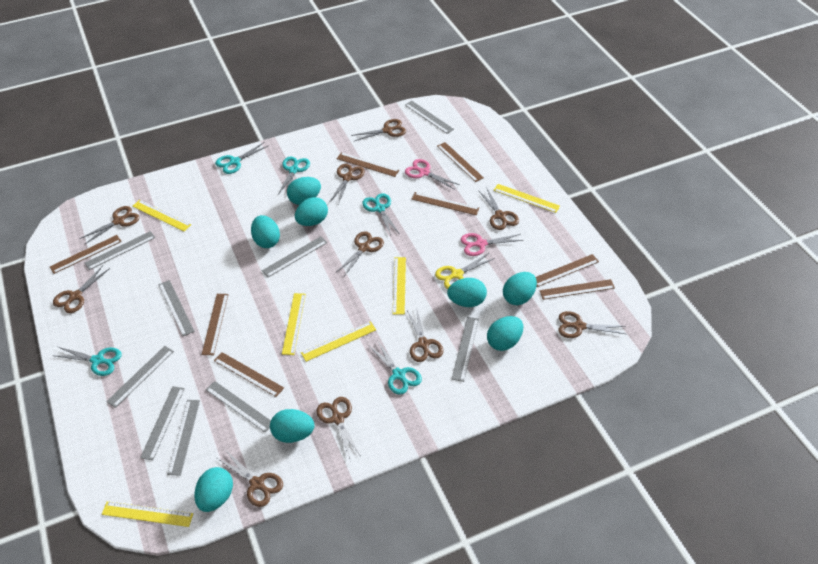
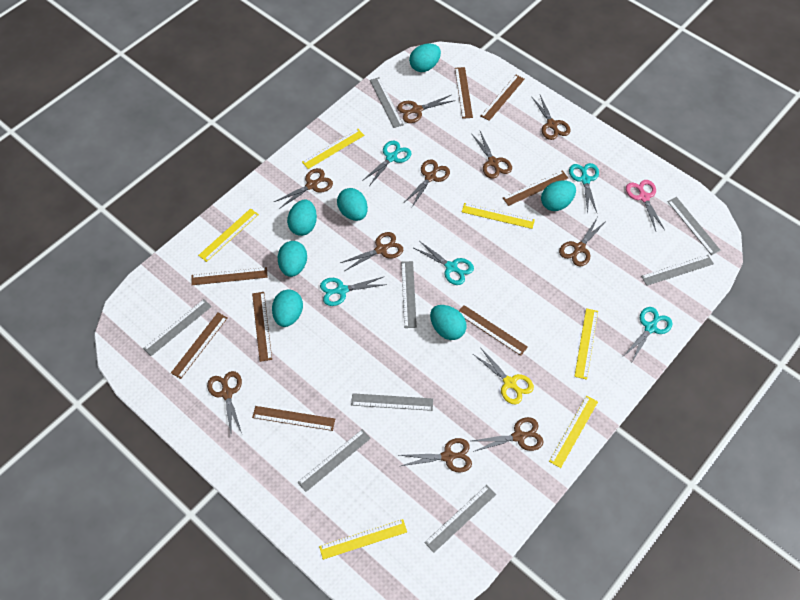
grey ruler: 9 -> 8
pink scissors: 2 -> 1
turquoise egg: 8 -> 7

